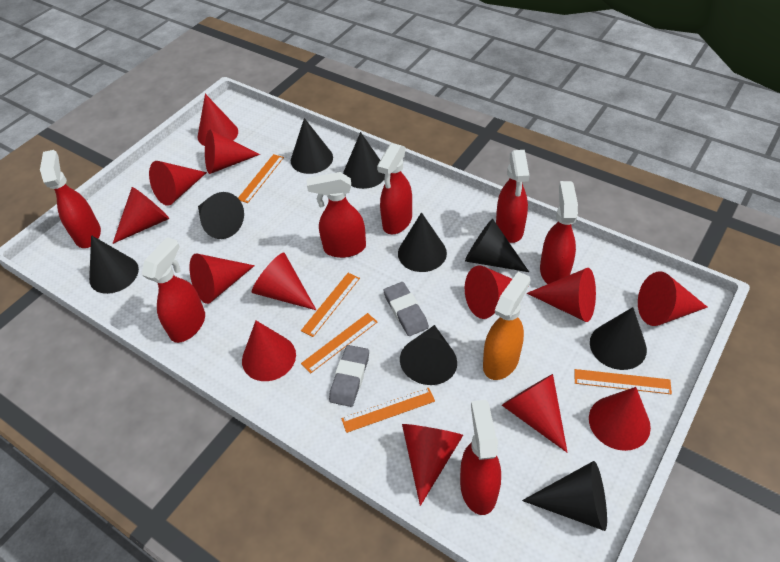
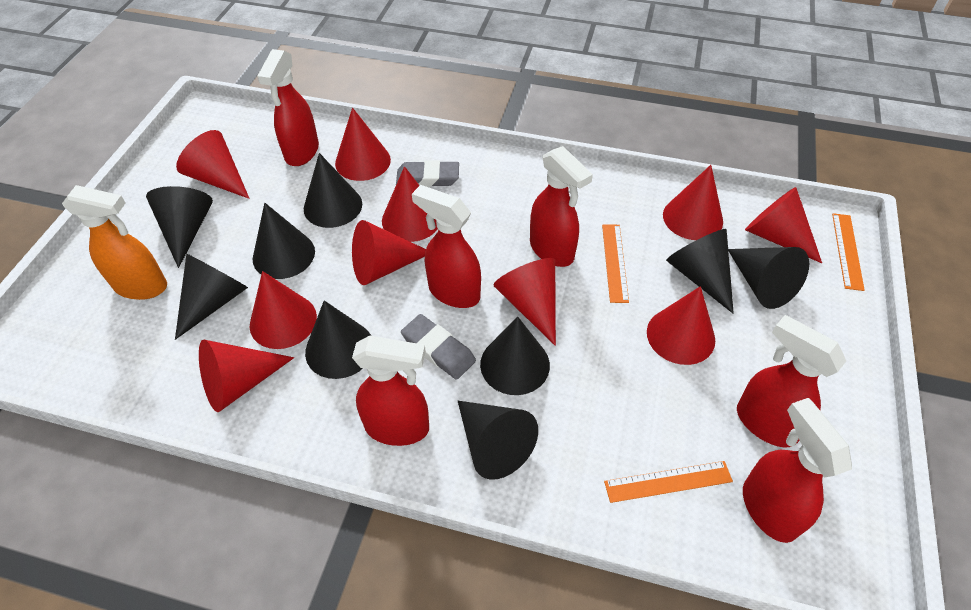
orange ruler: 5 -> 3
red cone: 13 -> 10
red spray bottle: 7 -> 6

